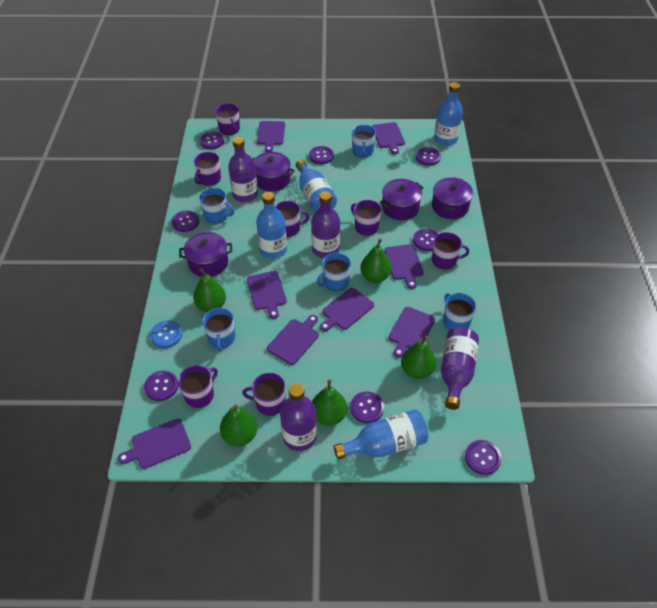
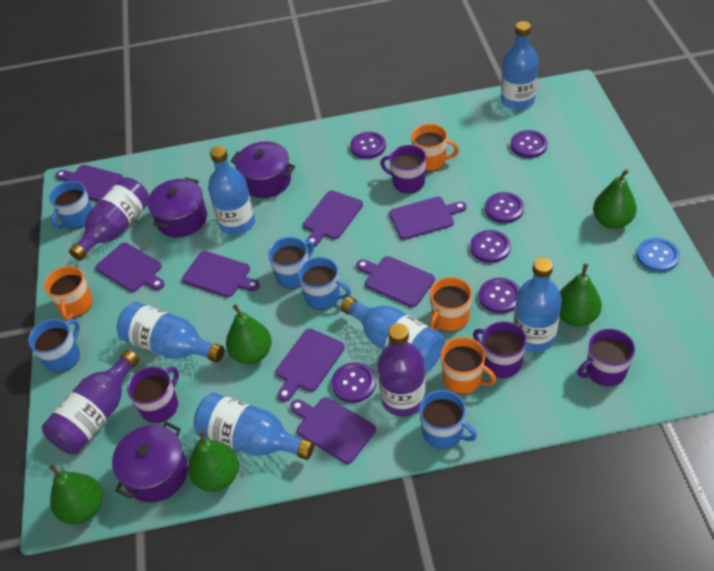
blue bottle: 4 -> 6
orange mug: 0 -> 4
purple bottle: 4 -> 3
purple button: 8 -> 6
purple mug: 7 -> 4
purple pot: 4 -> 3

